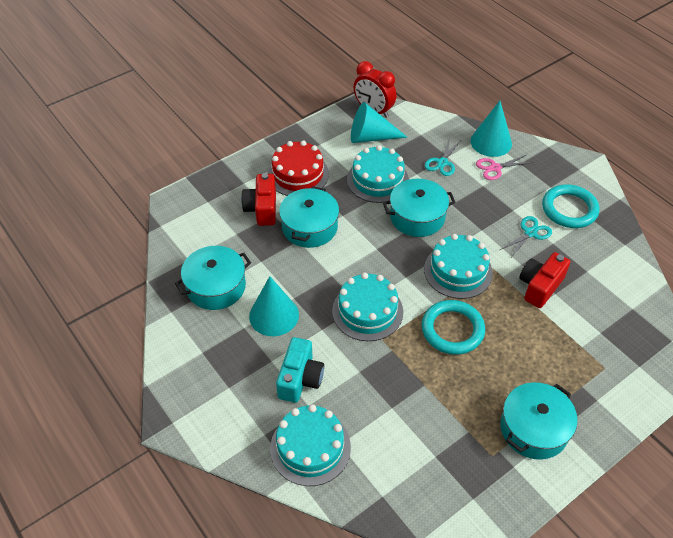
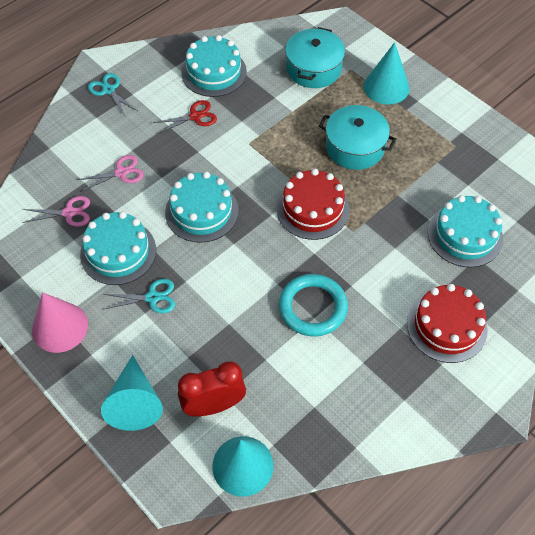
pink cone: 0 -> 1
pink scissors: 1 -> 2
red cake: 1 -> 2
red camera: 2 -> 0
red scissors: 0 -> 1
turquoise camera: 1 -> 0
turquoise pot: 4 -> 2
turquoise ring: 2 -> 1

